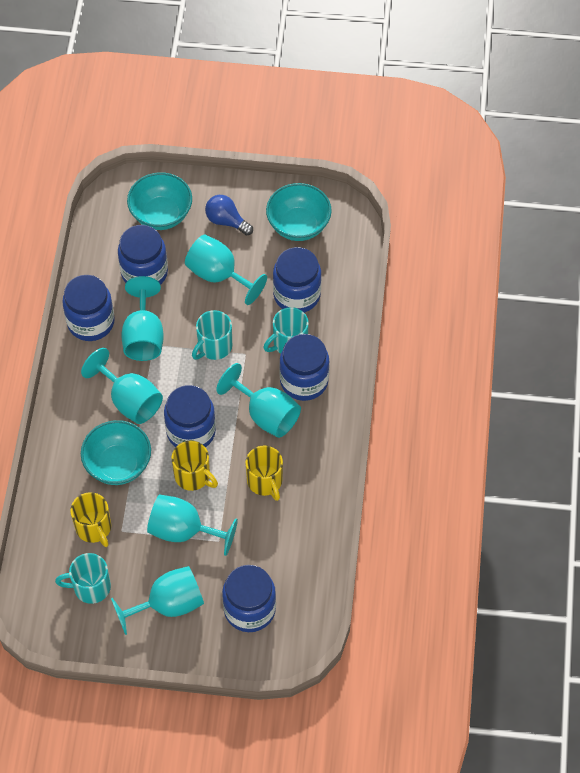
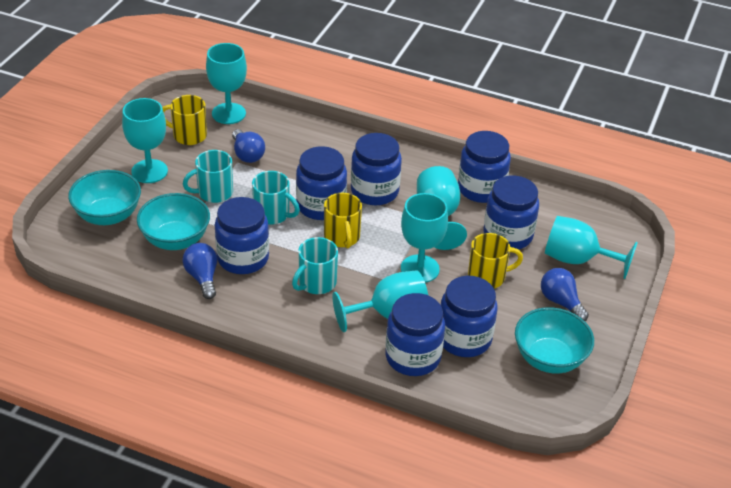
blue jar: 6 -> 7
blue light bulb: 1 -> 3

